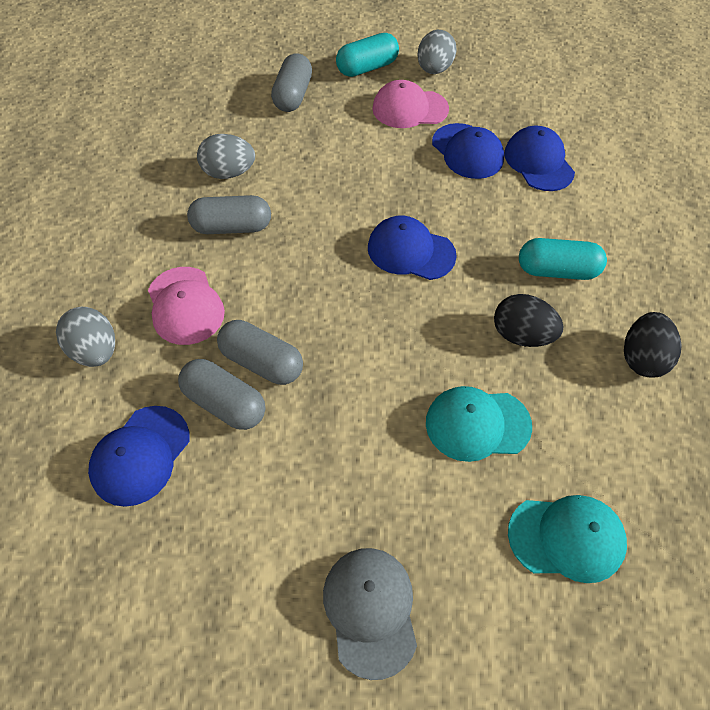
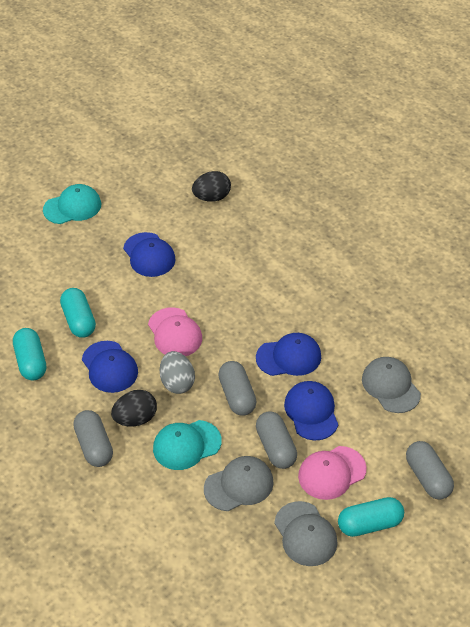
grey cap: 1 -> 3
grey egg: 3 -> 1
turquoise capsule: 2 -> 3

